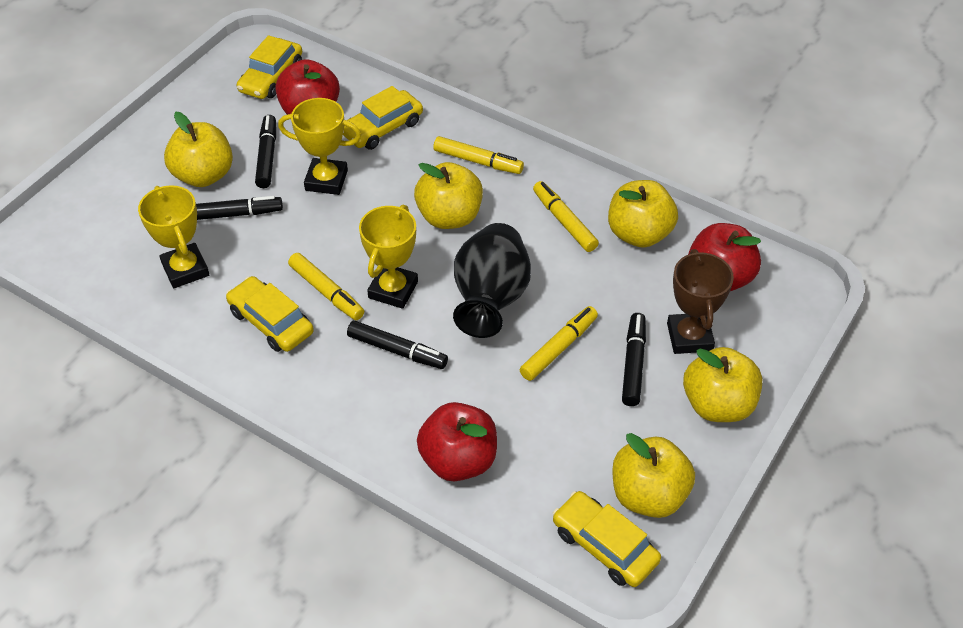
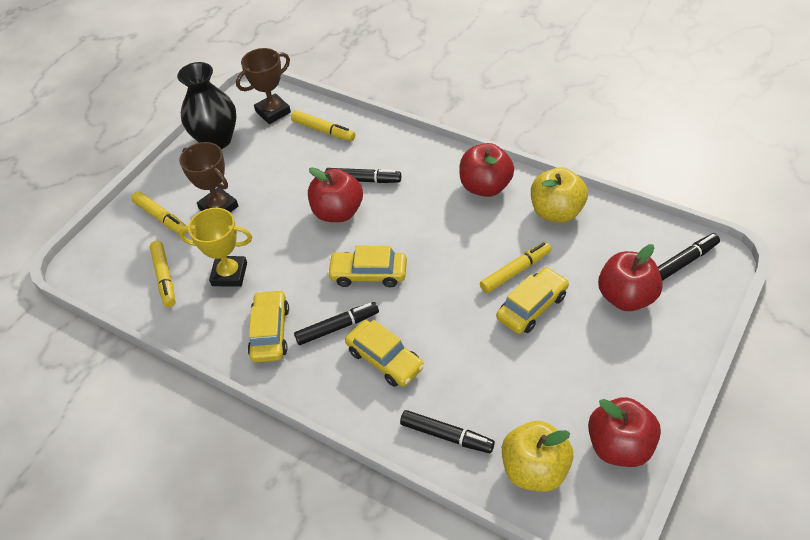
brown trophy: 1 -> 2
red apple: 3 -> 4
yellow apple: 5 -> 2
yellow trophy: 3 -> 1

